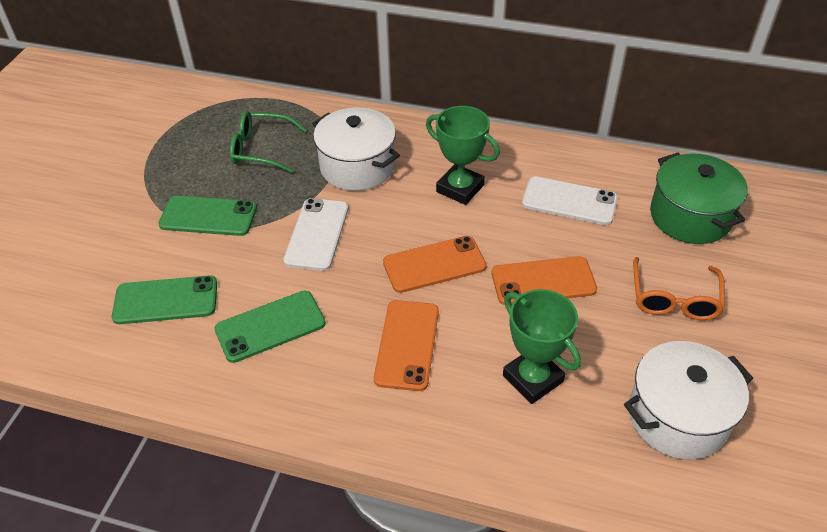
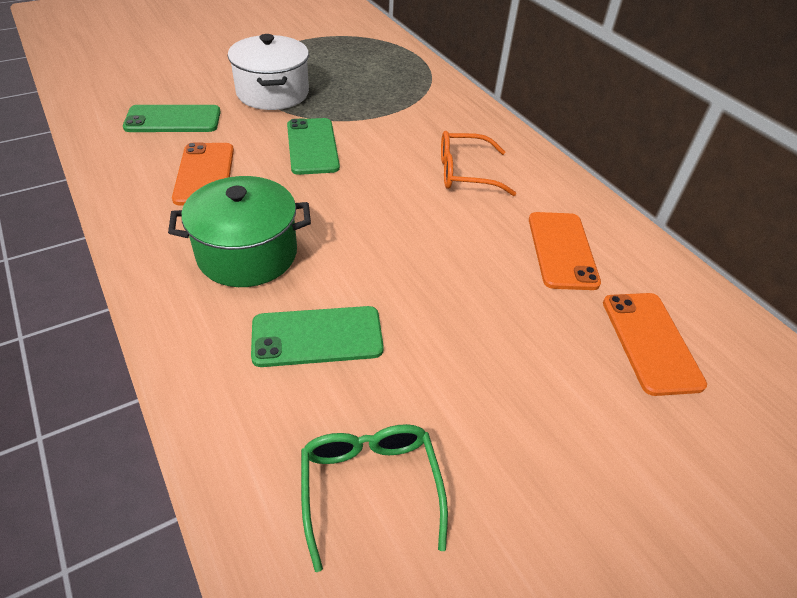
green trophy: 2 -> 0
white phone: 2 -> 0
white pot: 2 -> 1

